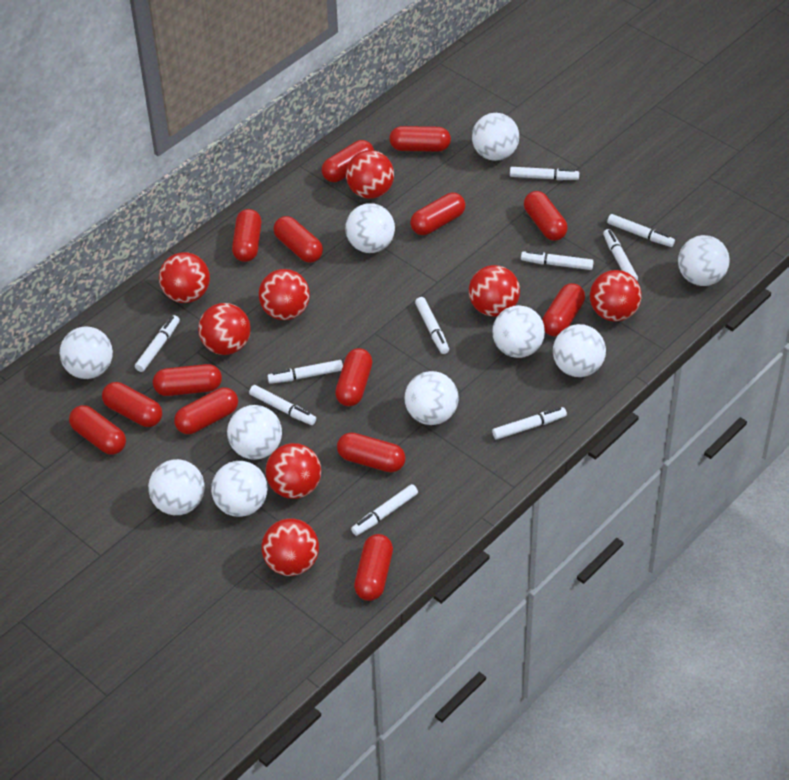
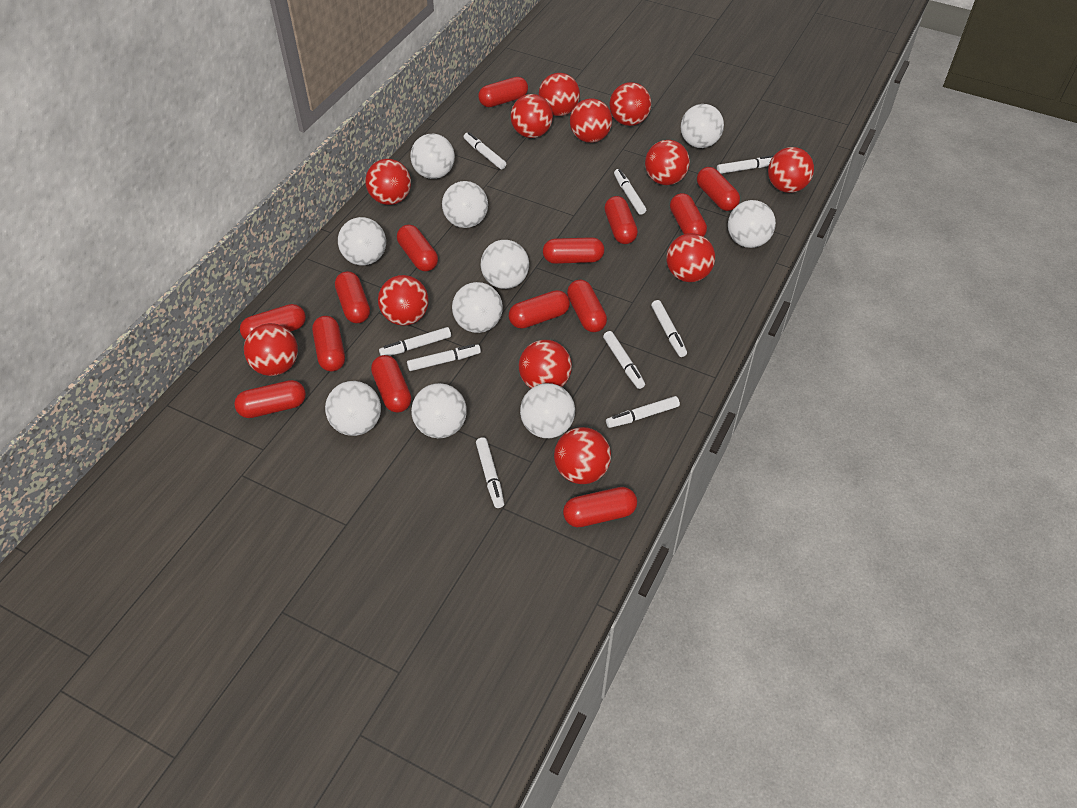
red ball: 8 -> 12
white marker: 10 -> 9

